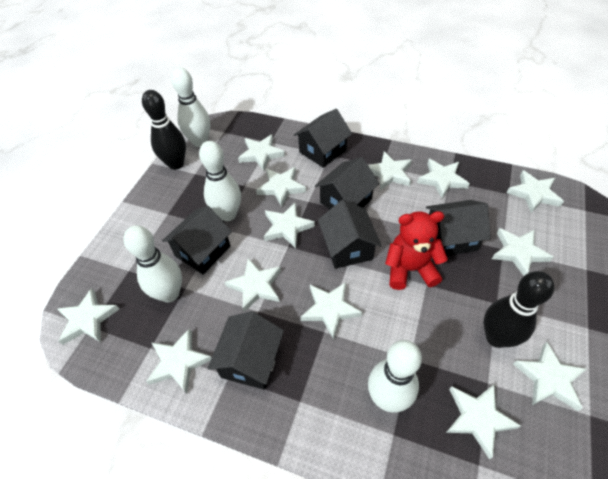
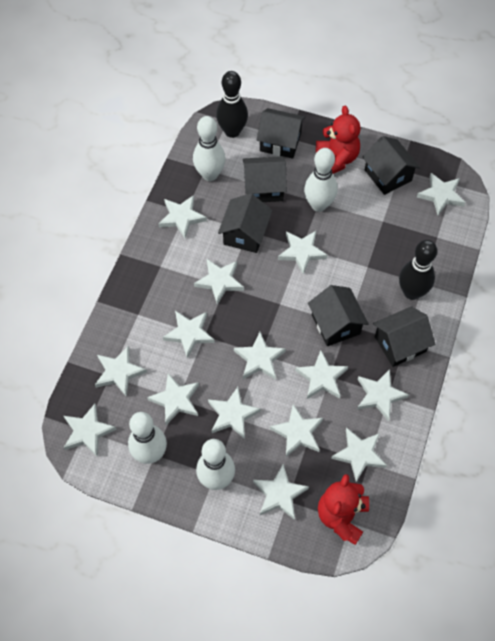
red teddy bear: 1 -> 2
white star: 13 -> 15

